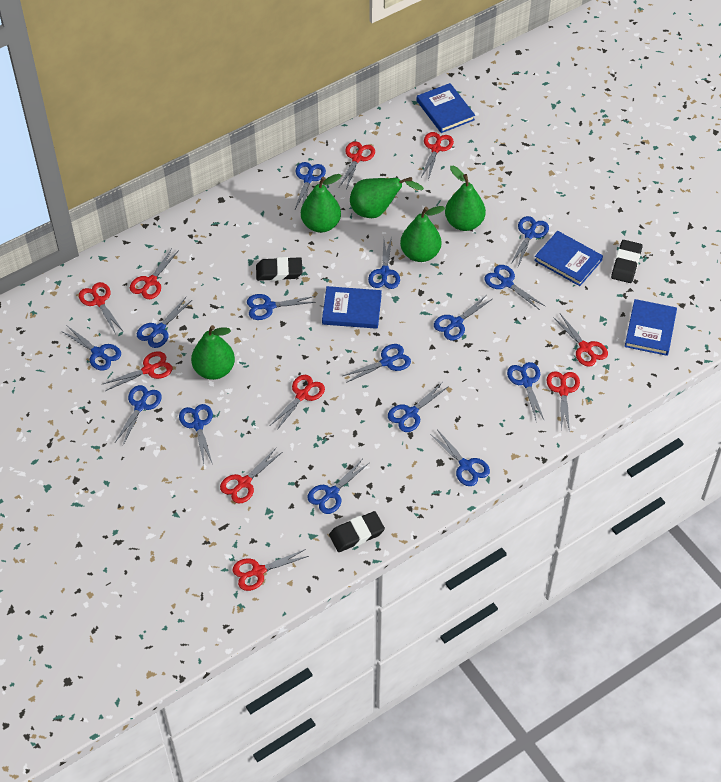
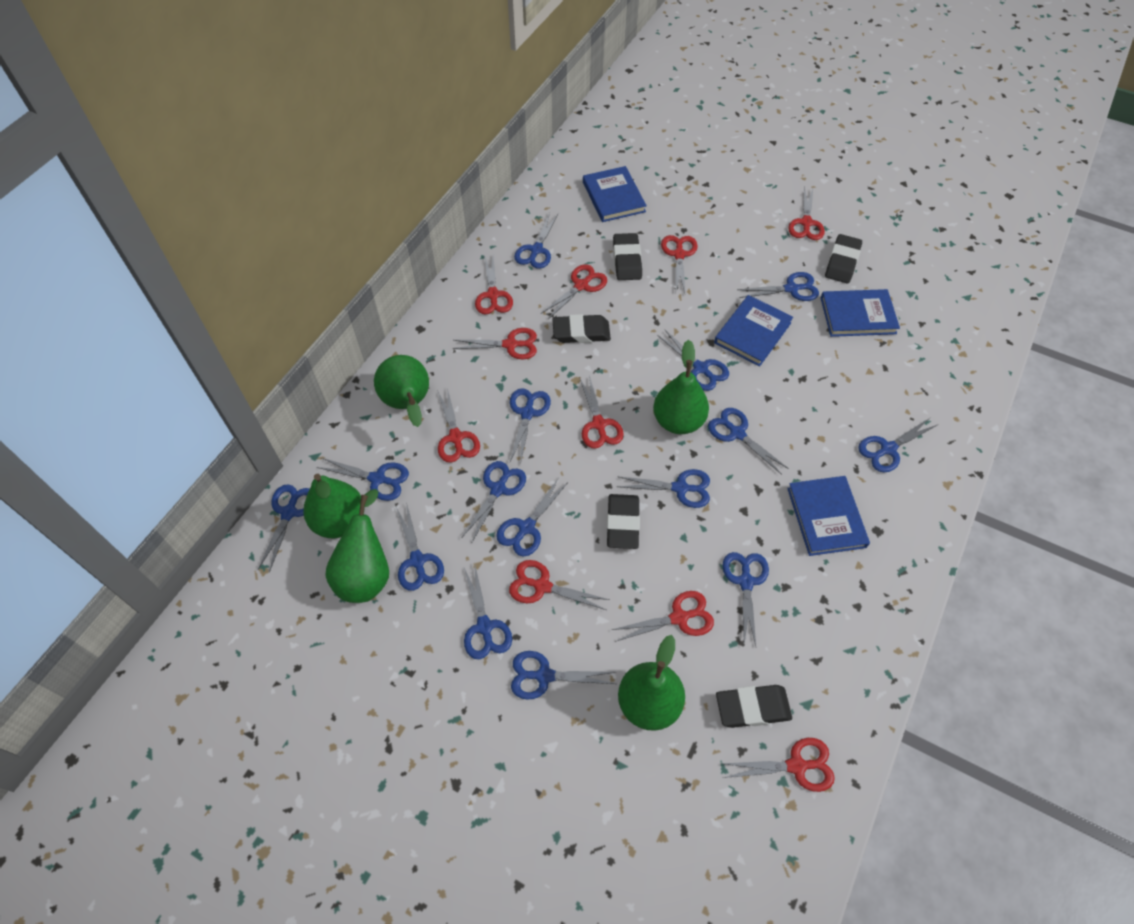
black eraser: 3 -> 5

